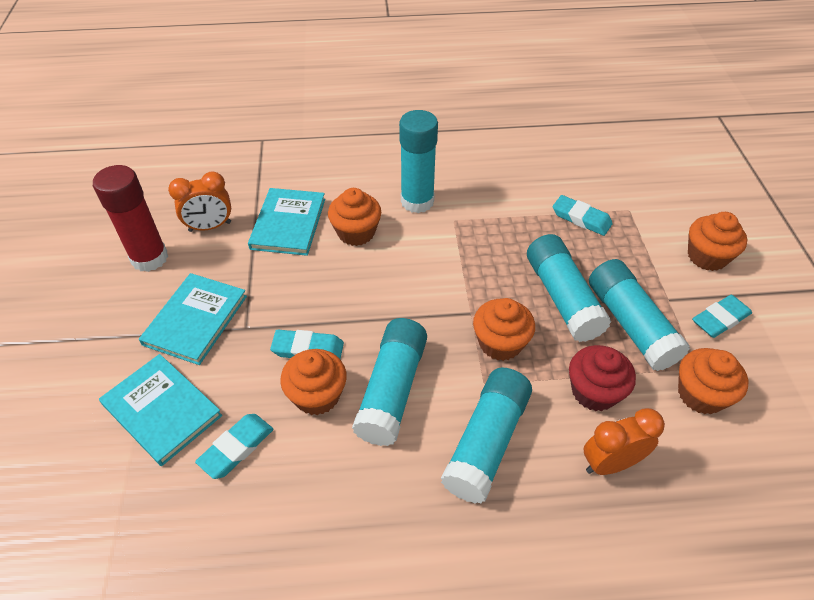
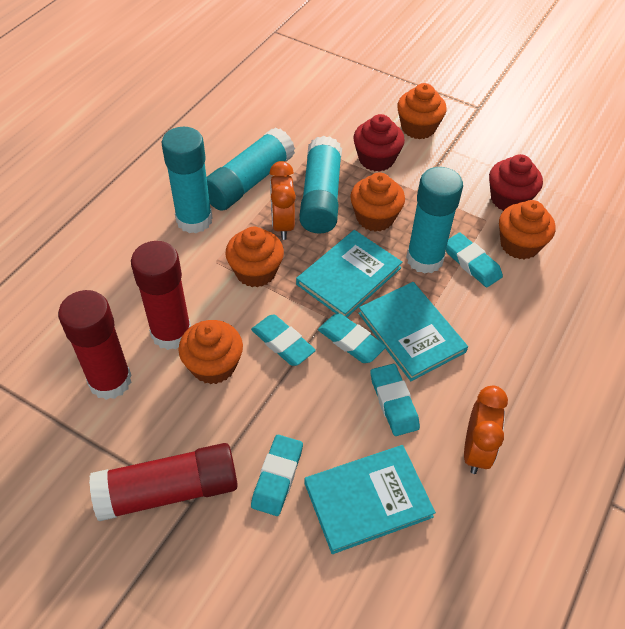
red cupcake: 1 -> 2
red glue stick: 1 -> 3
turquoise eraser: 4 -> 5
turquoise glue stick: 5 -> 4

